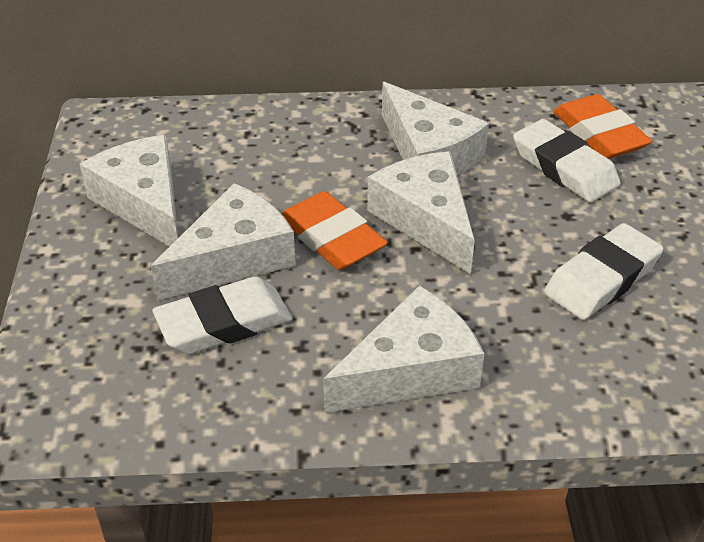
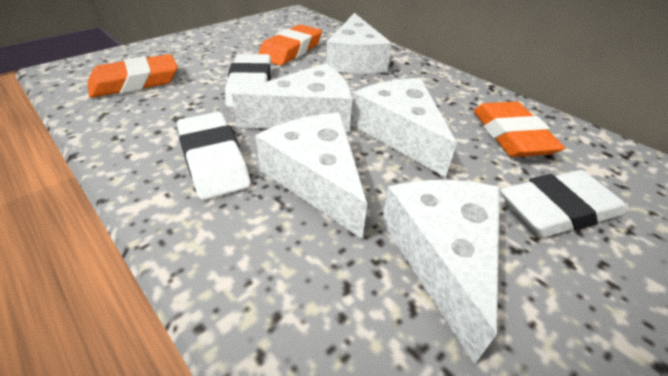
orange eraser: 2 -> 3

